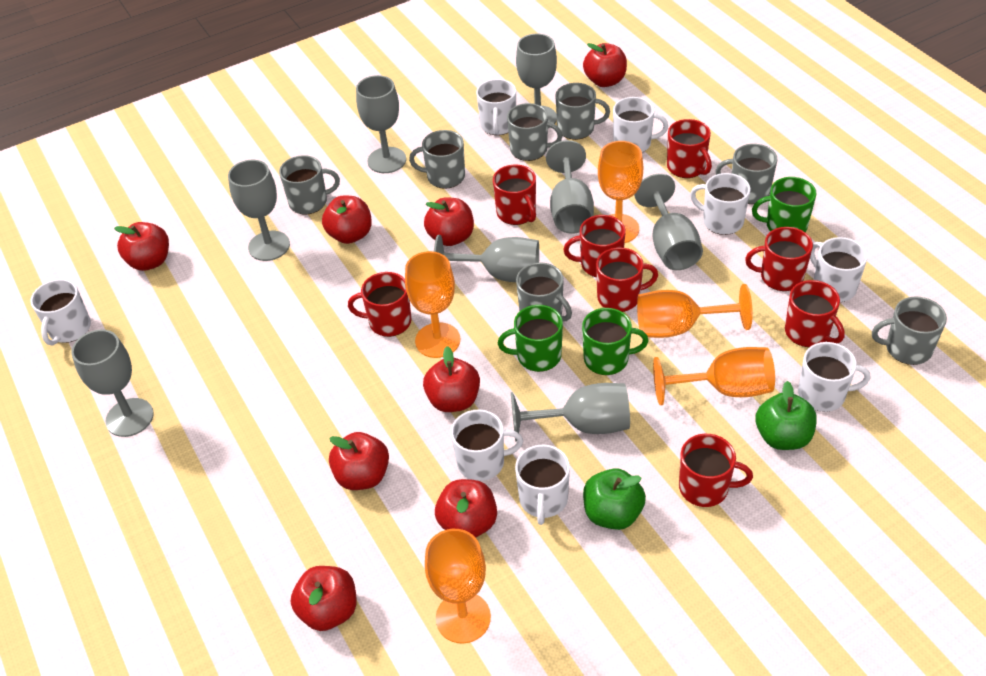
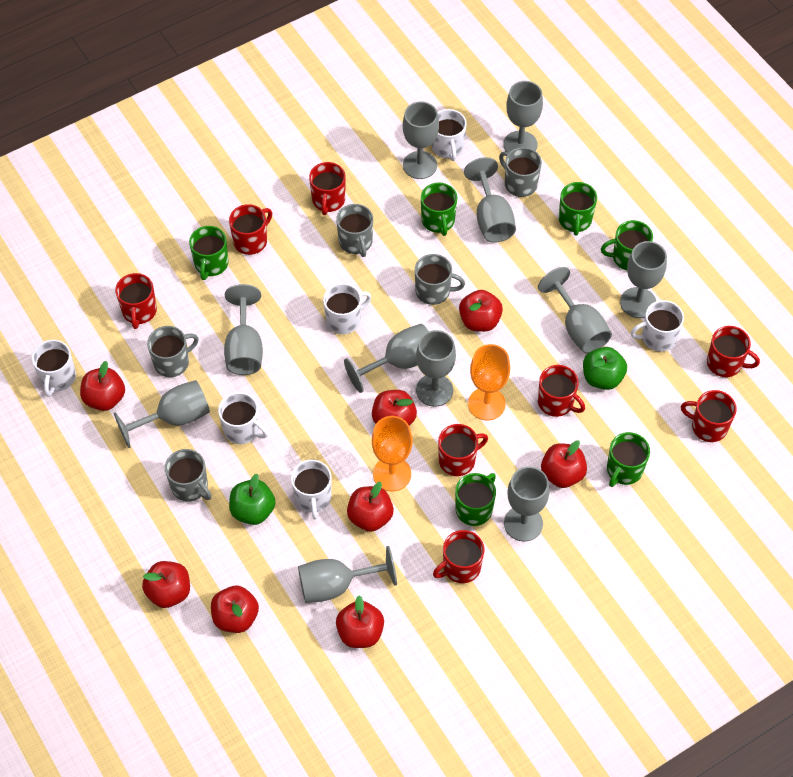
green mug: 3 -> 6
grey goblet: 8 -> 11
grey mug: 7 -> 5
orange goblet: 5 -> 2
white mug: 8 -> 6

